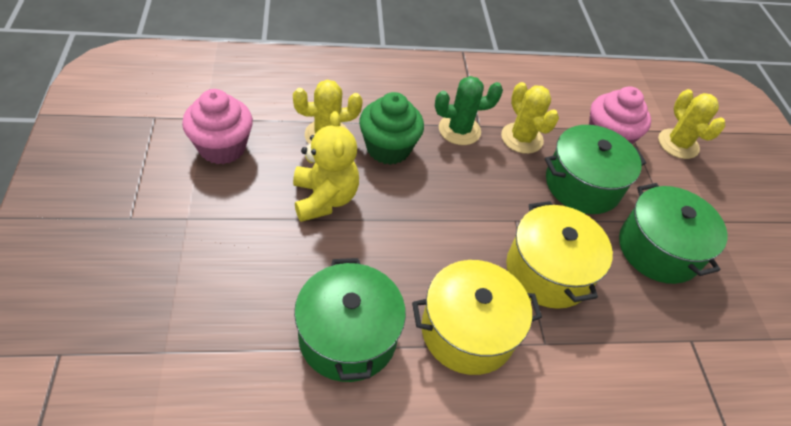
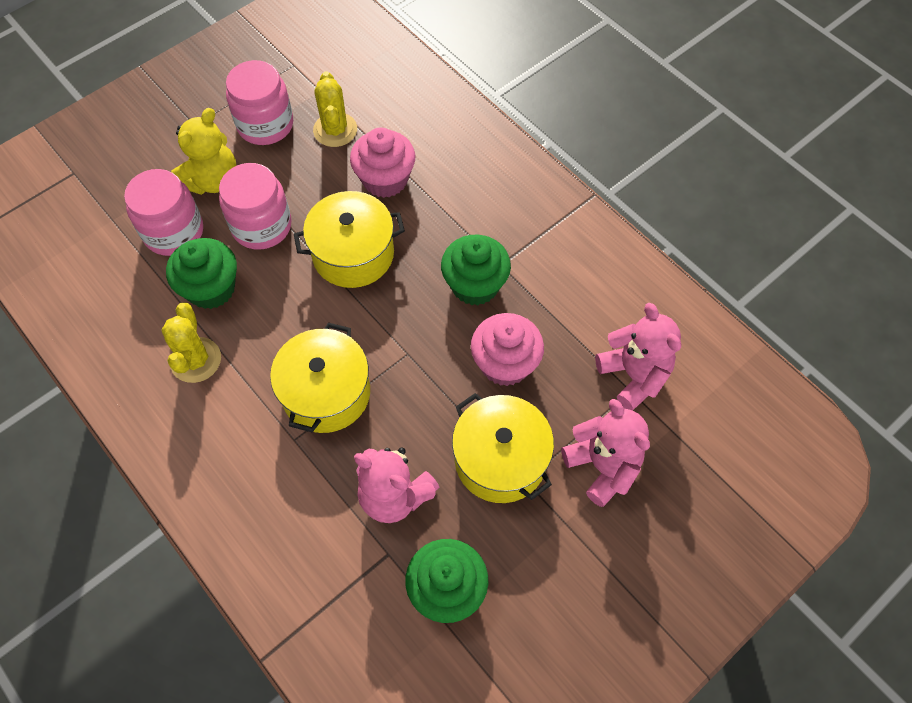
green cactus: 1 -> 0
green cupcake: 1 -> 3
green pot: 3 -> 0
pink jar: 0 -> 3
pink teddy bear: 0 -> 3
yellow cactus: 3 -> 2
yellow pot: 2 -> 3

